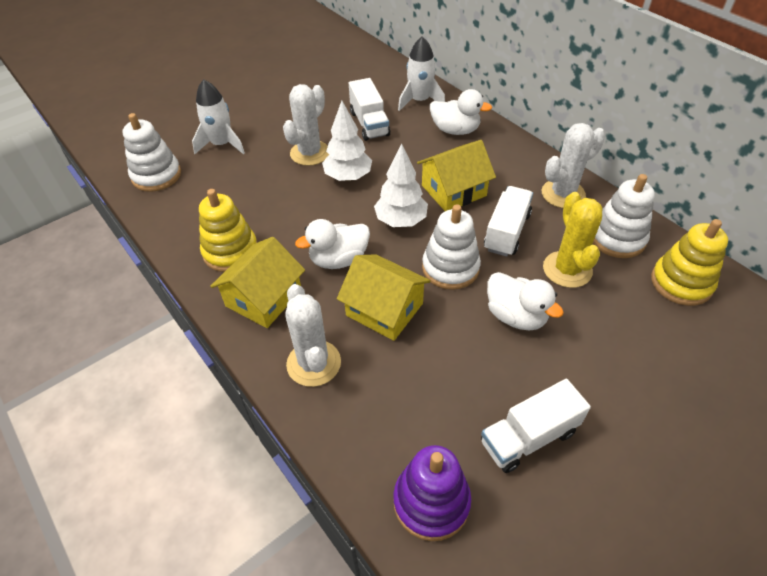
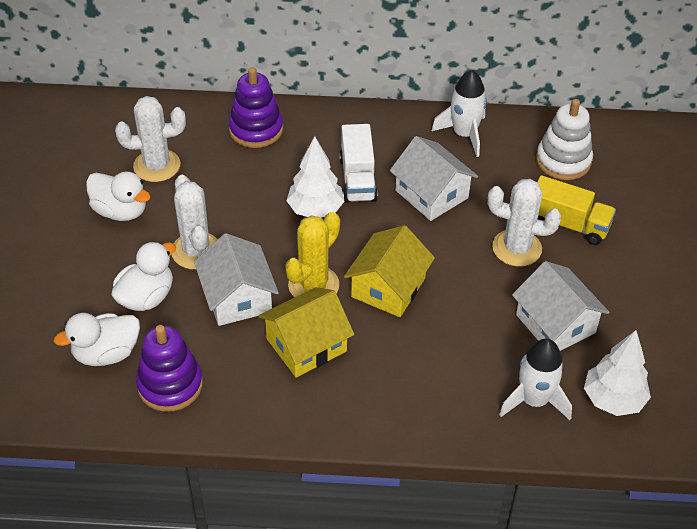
purple stacking toy: 1 -> 2
white house: 0 -> 3
white stacking toy: 3 -> 1
white truck: 3 -> 1
yellow house: 3 -> 2
yellow stacking toy: 2 -> 0
yellow truck: 0 -> 1

